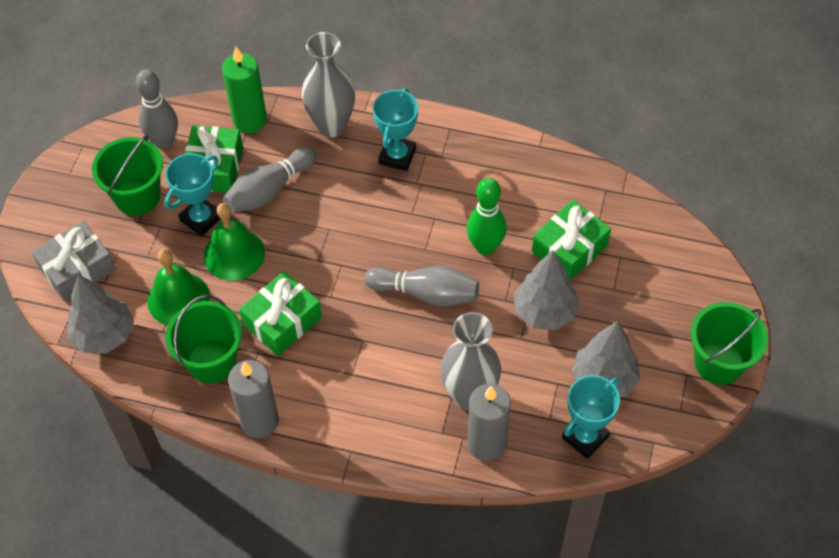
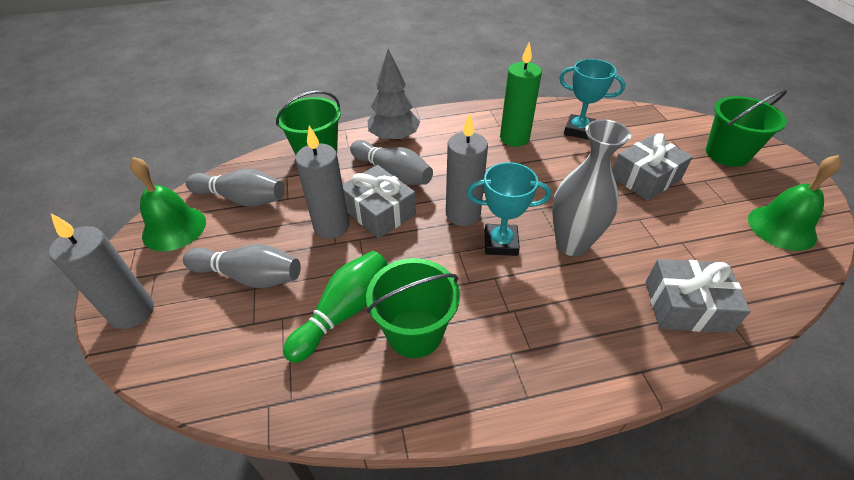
green gift: 3 -> 0
grey candle: 2 -> 3
grey gift: 1 -> 3
grey tree: 3 -> 1
grey vase: 2 -> 1
turquoise trophy: 3 -> 2

